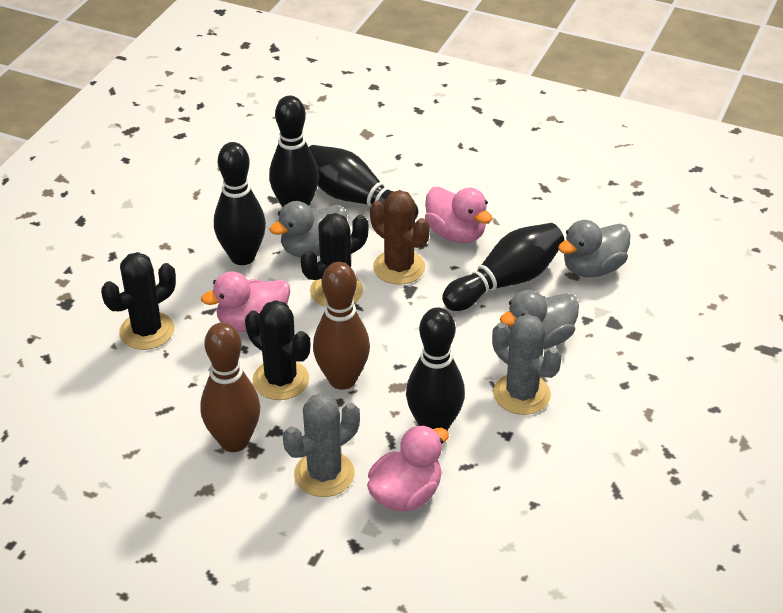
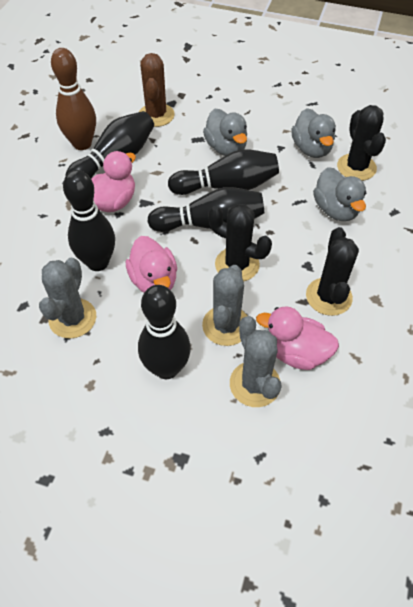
brown bowling pin: 2 -> 1
grey cactus: 2 -> 3

